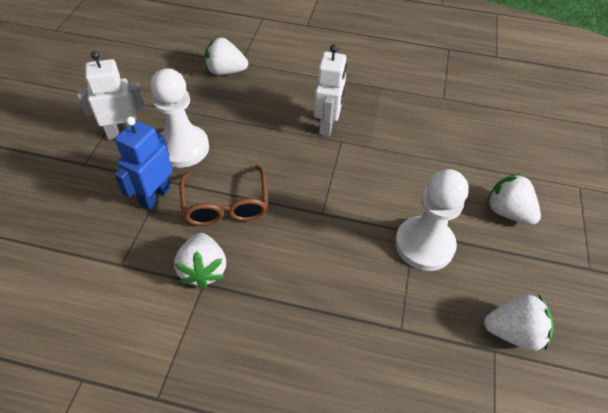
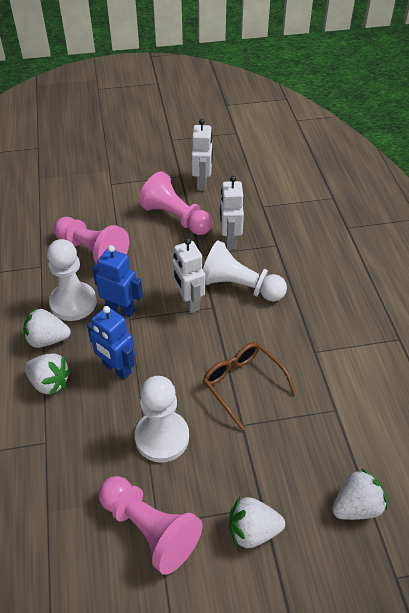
blue robot: 1 -> 2
pink pawn: 0 -> 3
white pawn: 2 -> 3
white robot: 2 -> 3

